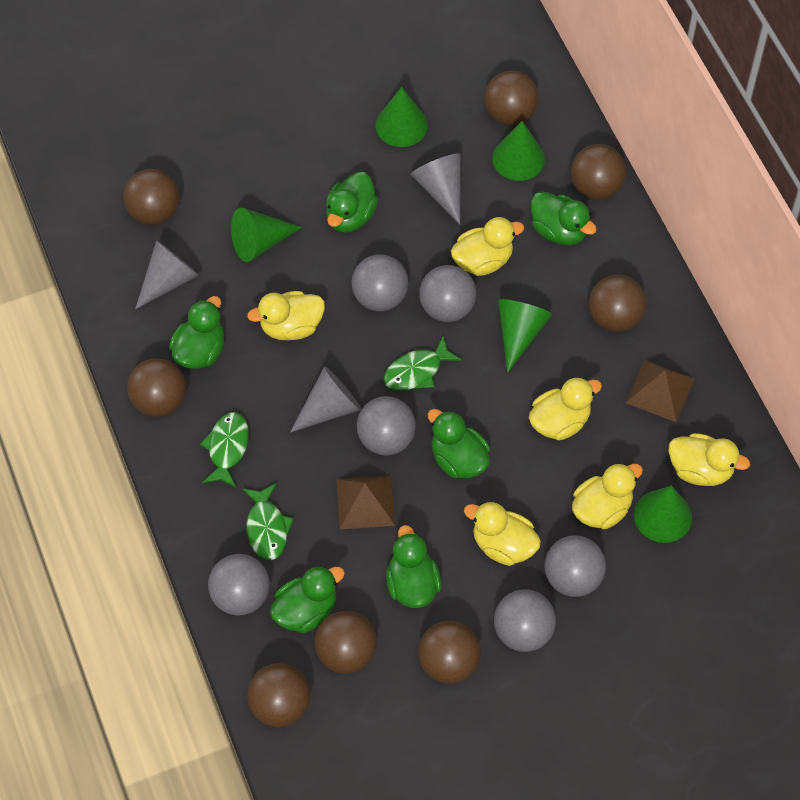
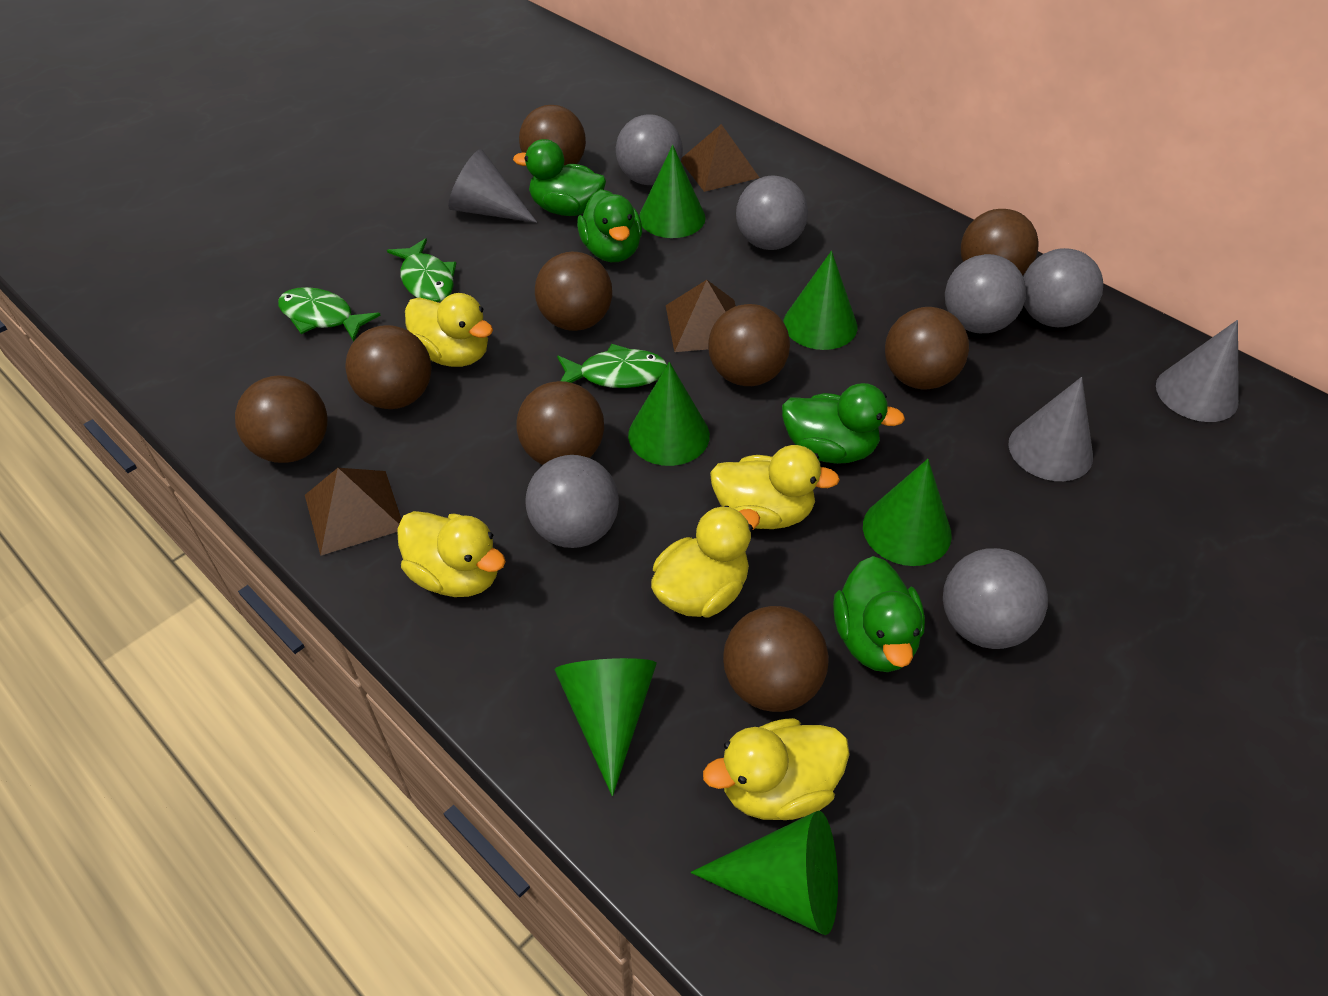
brown ball: 8 -> 9
brown pyramid: 2 -> 3
green cone: 5 -> 6
green duck: 6 -> 4
yellow duck: 6 -> 5

